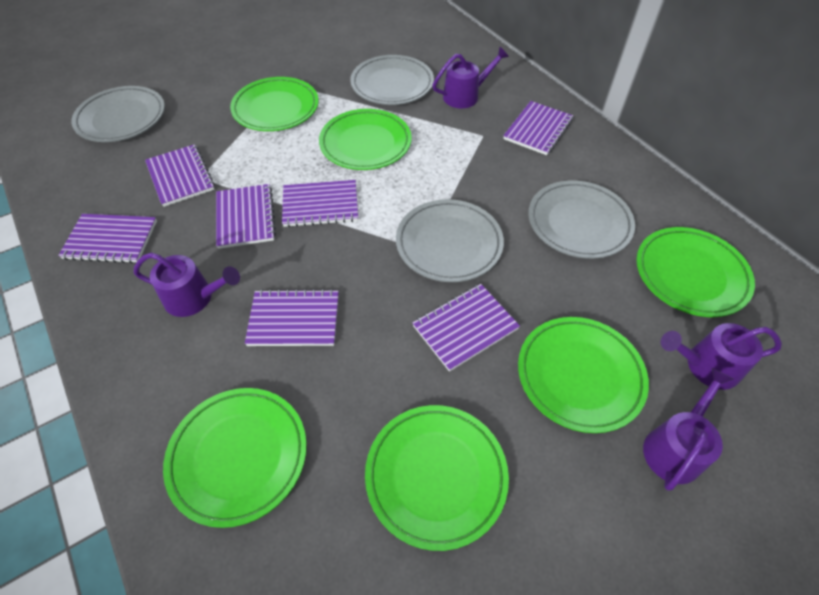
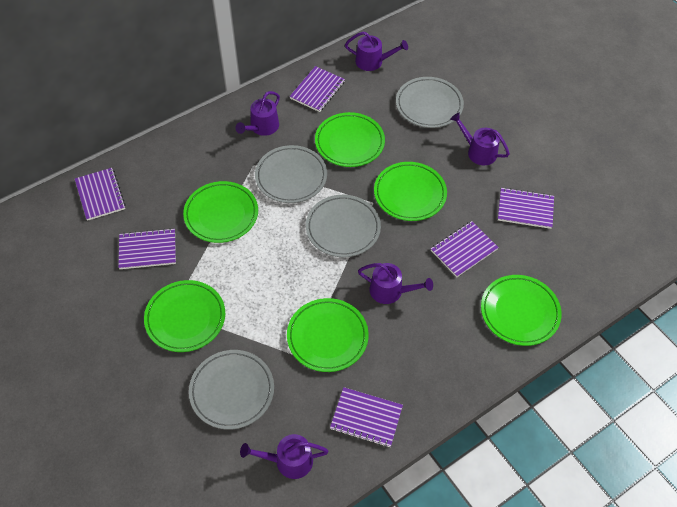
purple notebook: 7 -> 6
purple watering can: 4 -> 5

